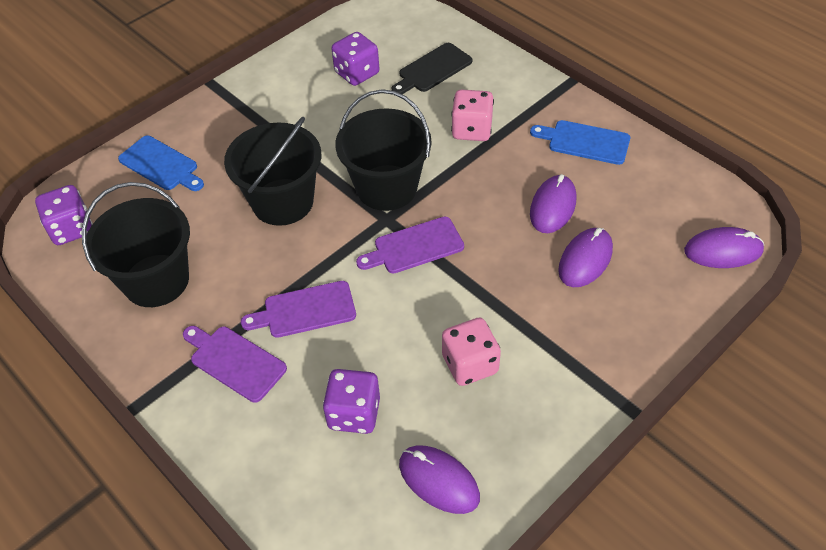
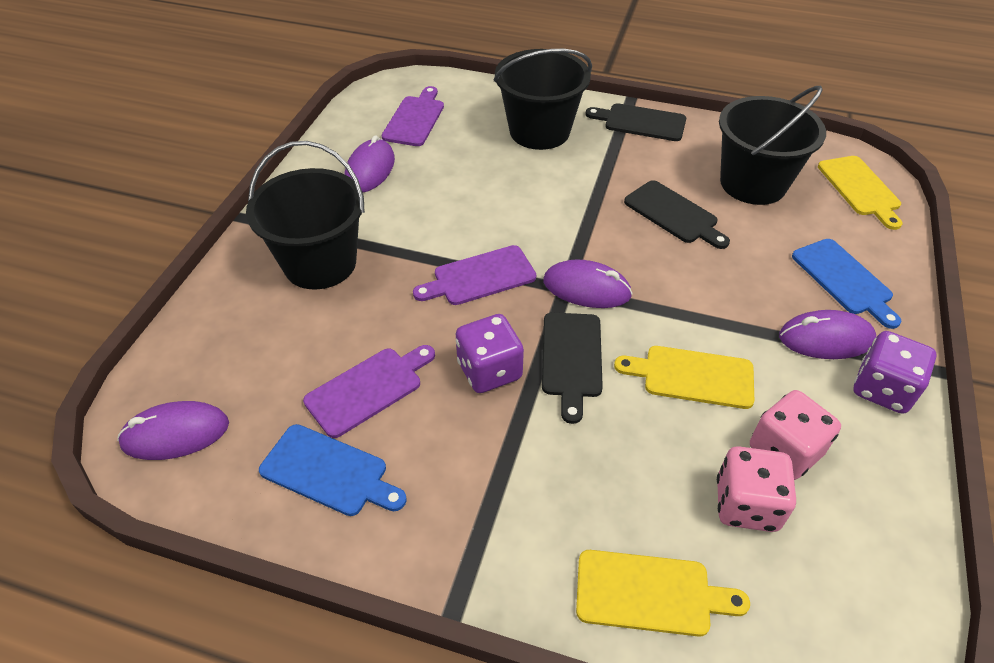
black cutting board: 1 -> 3
purple dice: 3 -> 2
yellow cutting board: 0 -> 3

